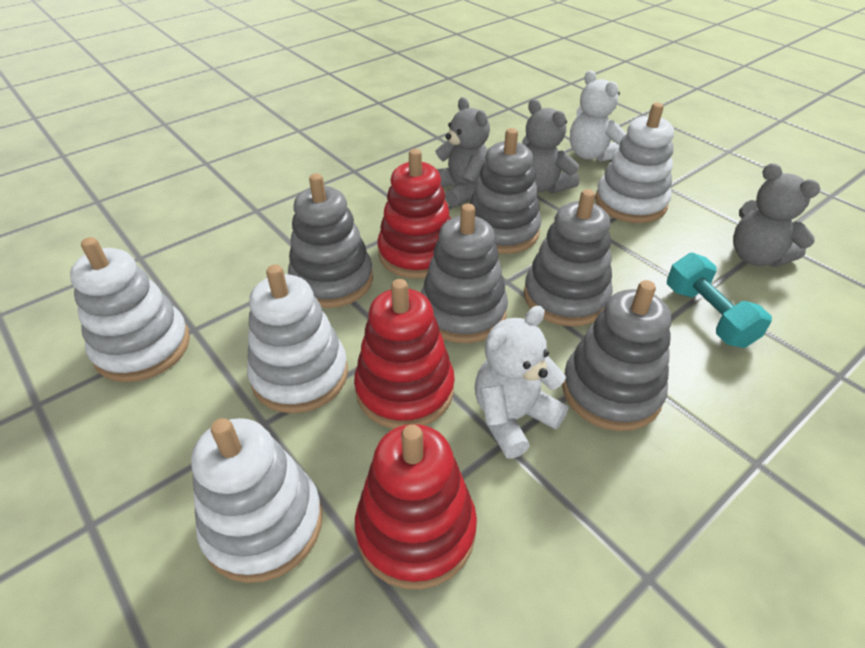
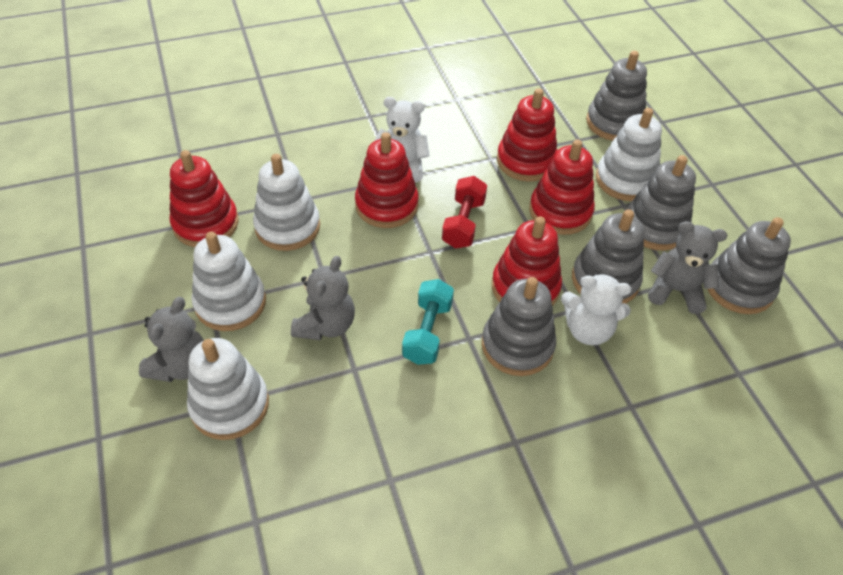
red dumbbell: 0 -> 1
red stacking toy: 3 -> 5

